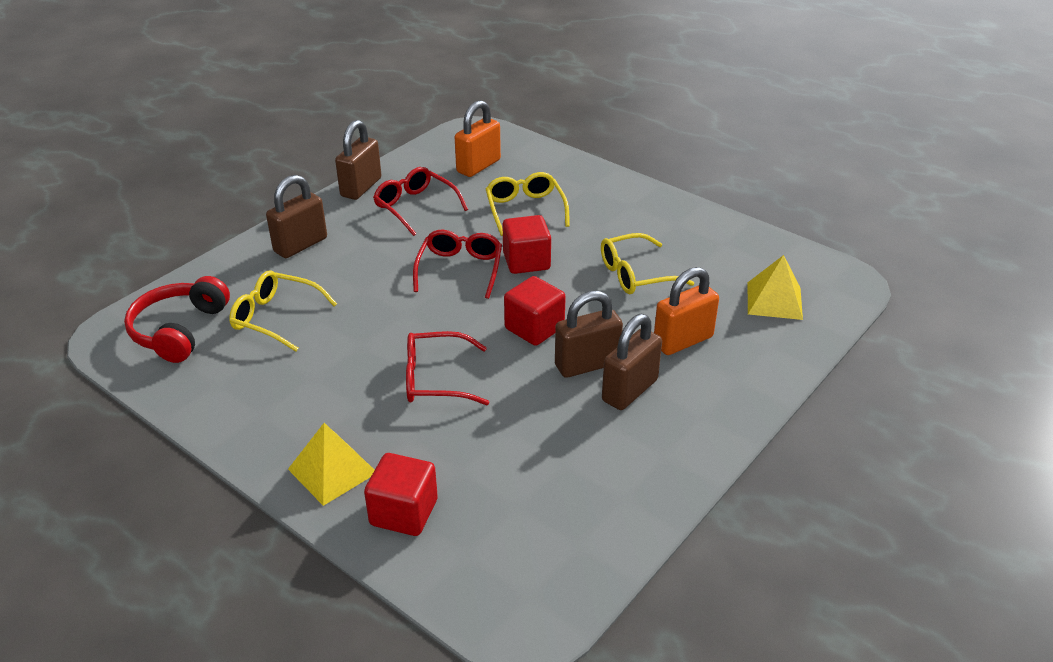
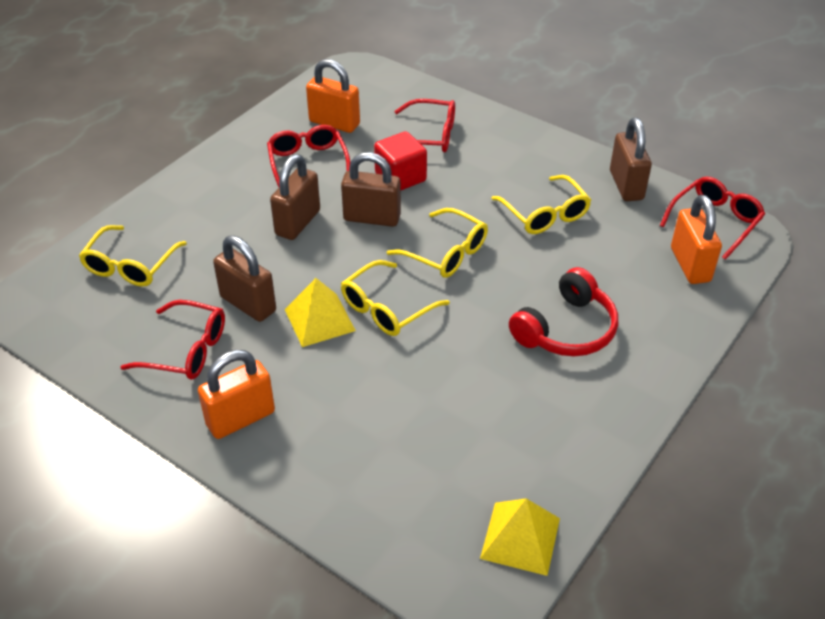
orange padlock: 2 -> 3
red cube: 3 -> 1
red glasses: 3 -> 4
yellow glasses: 3 -> 4

